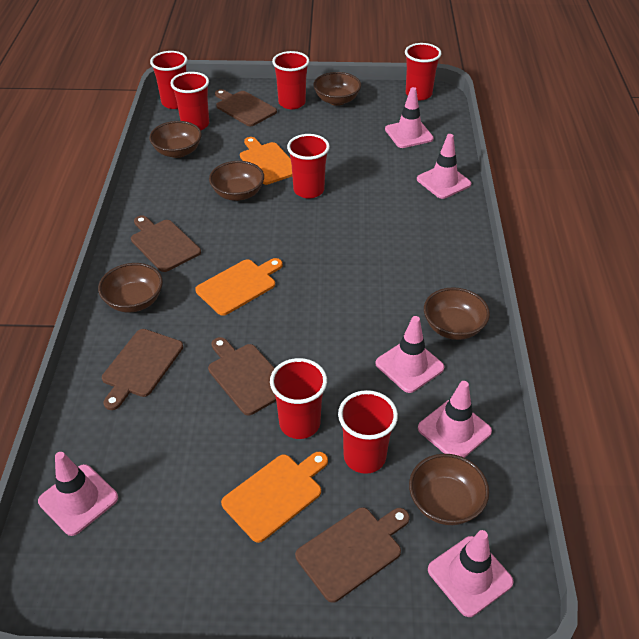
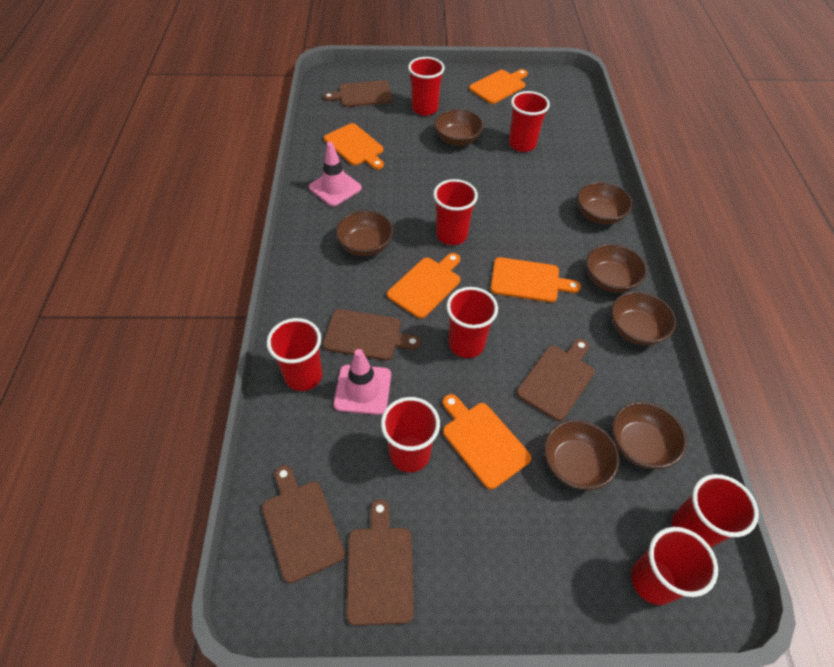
brown bowl: 6 -> 7
orange cutting board: 3 -> 5
pink traffic cone: 6 -> 2
red cup: 7 -> 8

